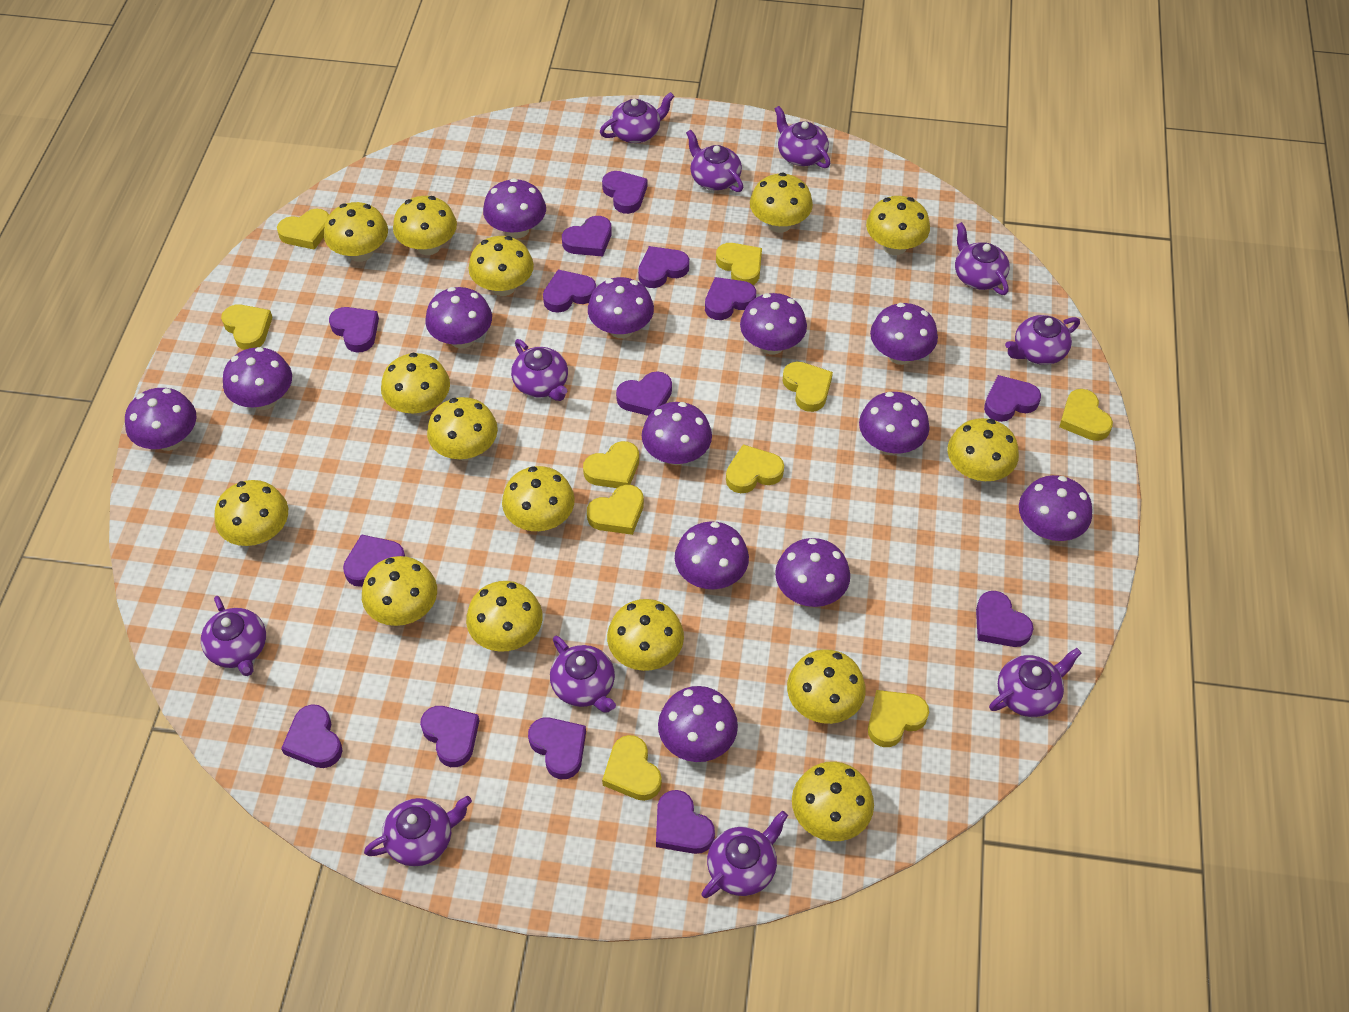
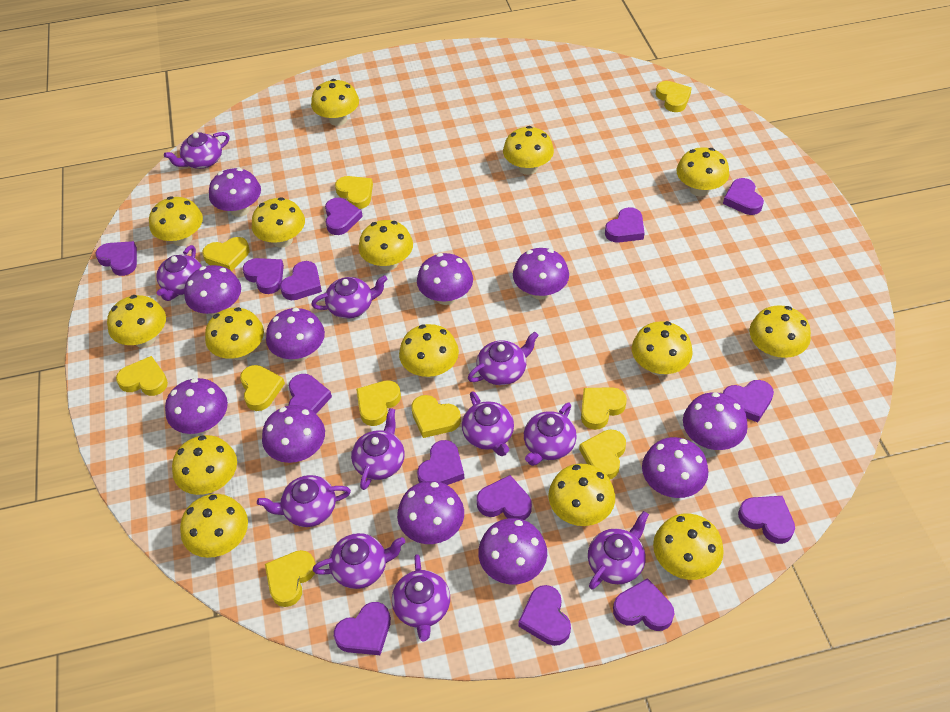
purple mushroom: 13 -> 11

